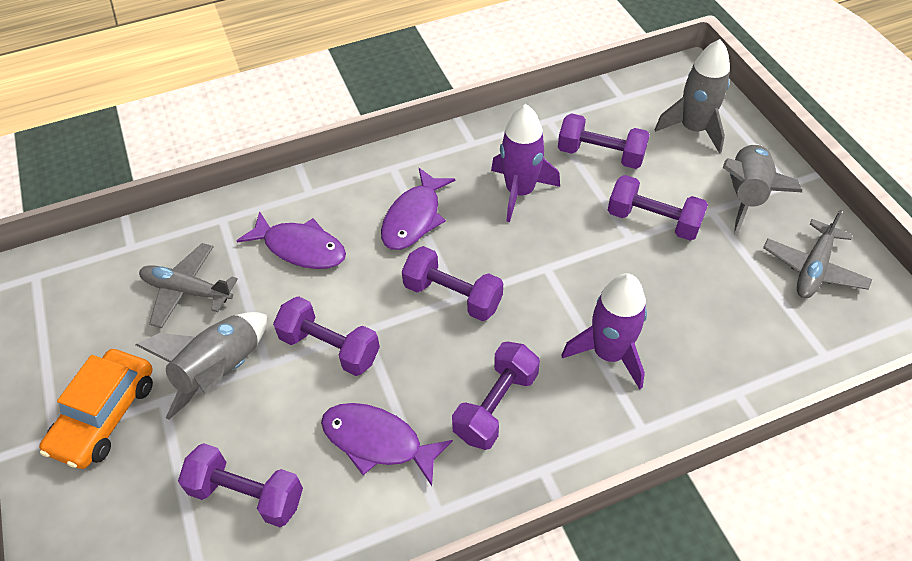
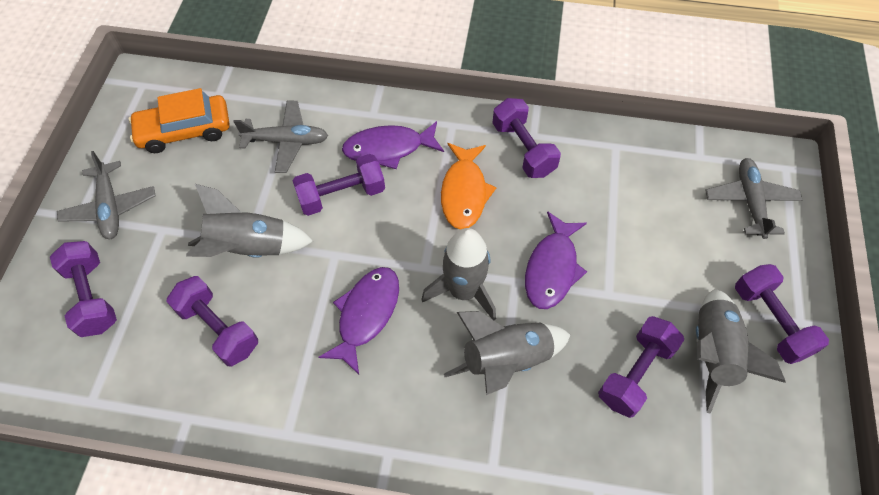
grey plane: 2 -> 3
grey rocket: 3 -> 4
orange fish: 0 -> 1
purple rocket: 2 -> 0

